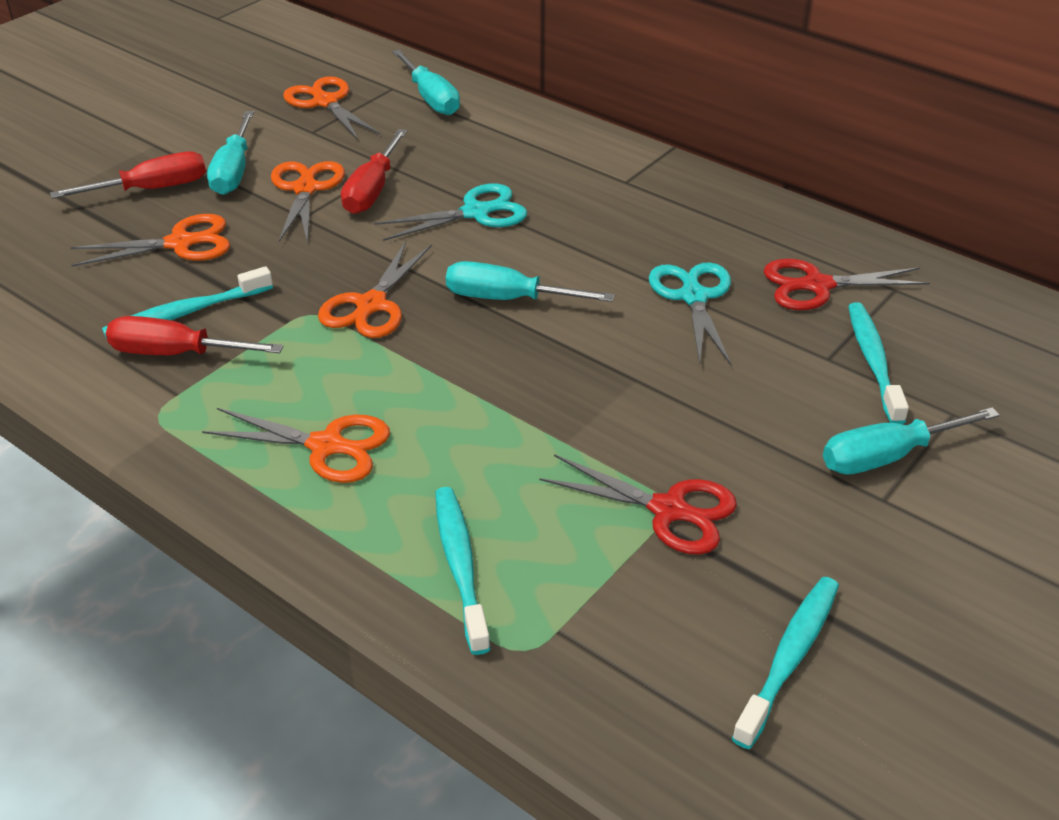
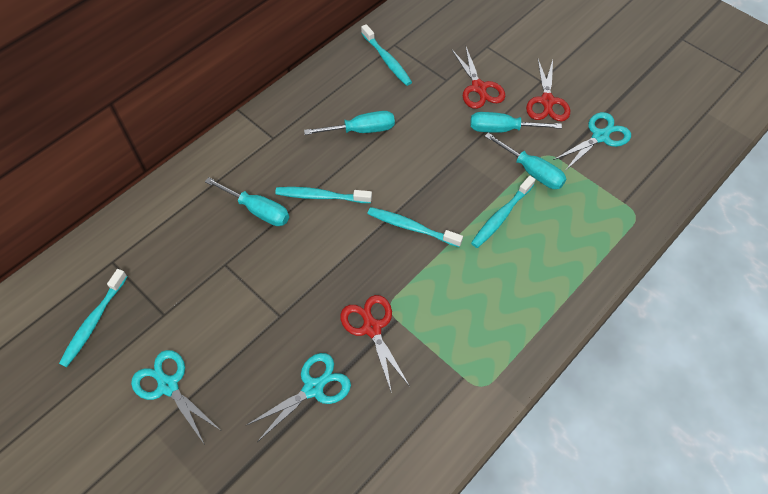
orange scissors: 5 -> 0
red scissors: 2 -> 3
red screwdriver: 3 -> 0
turquoise scissors: 2 -> 3
turquoise toothbrush: 4 -> 5

